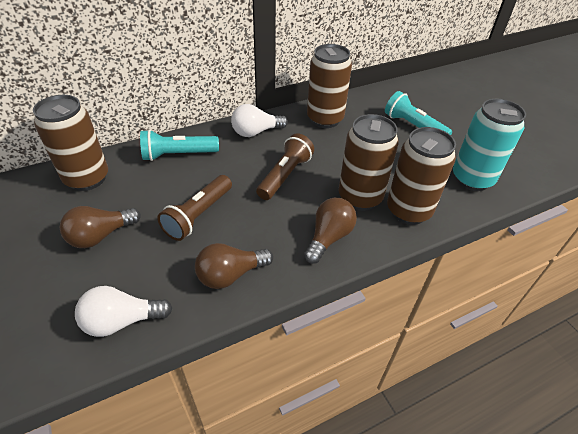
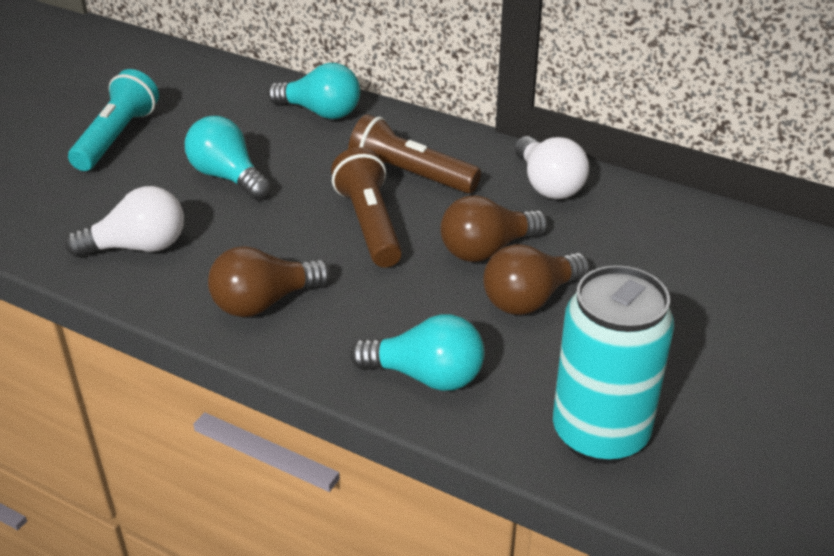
brown can: 4 -> 0
turquoise flashlight: 2 -> 1
turquoise light bulb: 0 -> 3

